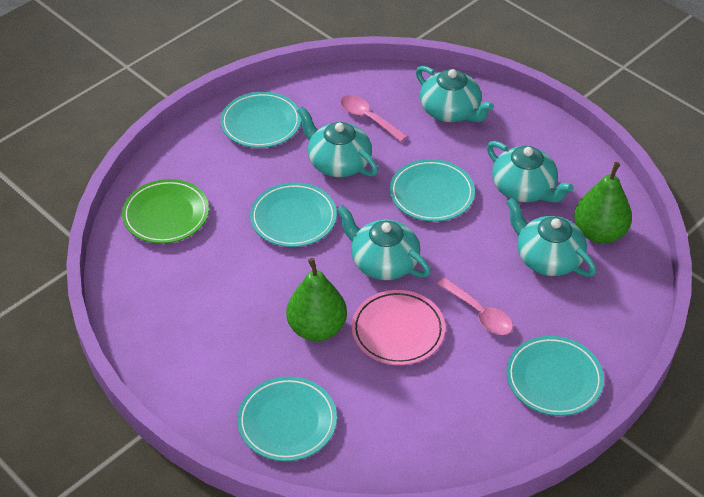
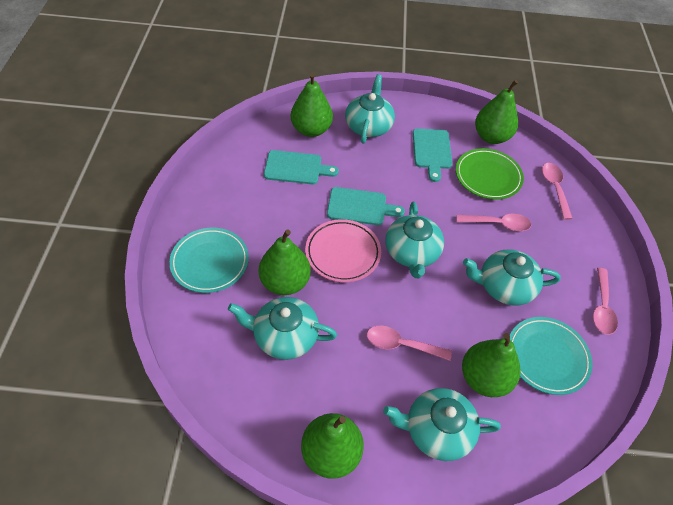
green pear: 2 -> 5
pink spoon: 2 -> 4
turquoise cutting board: 0 -> 3
turquoise plate: 5 -> 2

